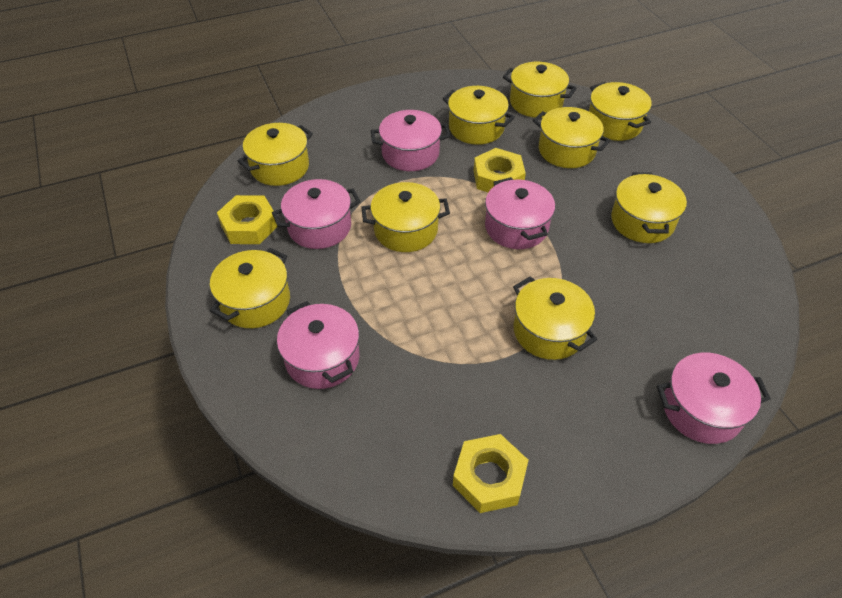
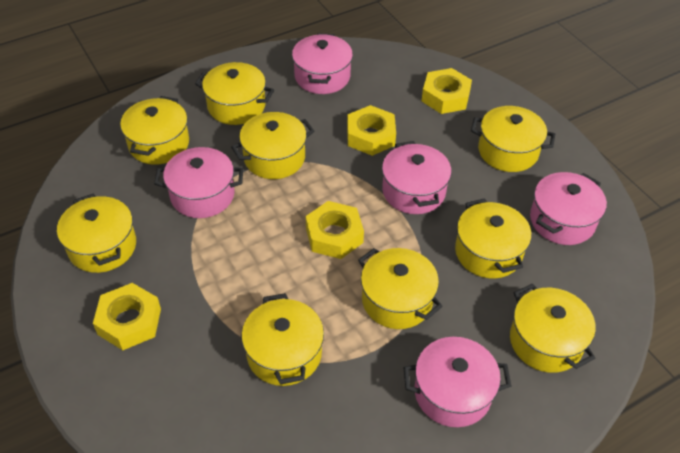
yellow nut: 3 -> 4

